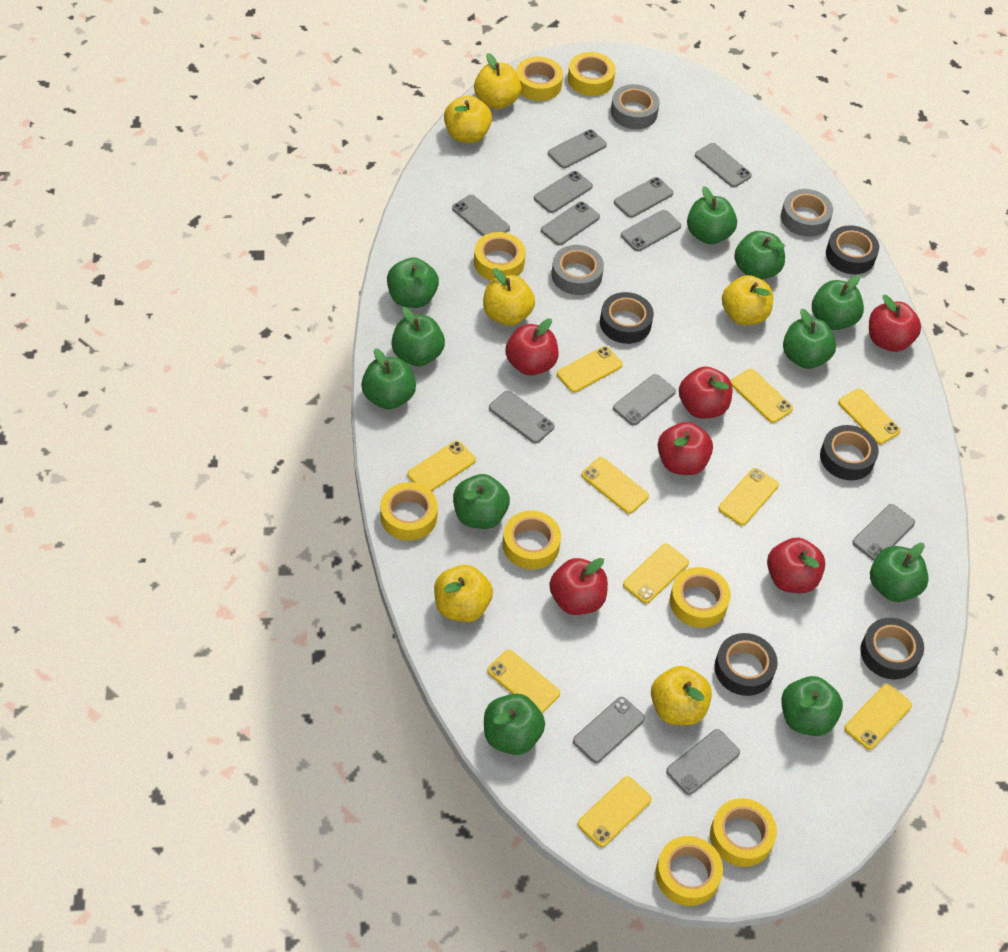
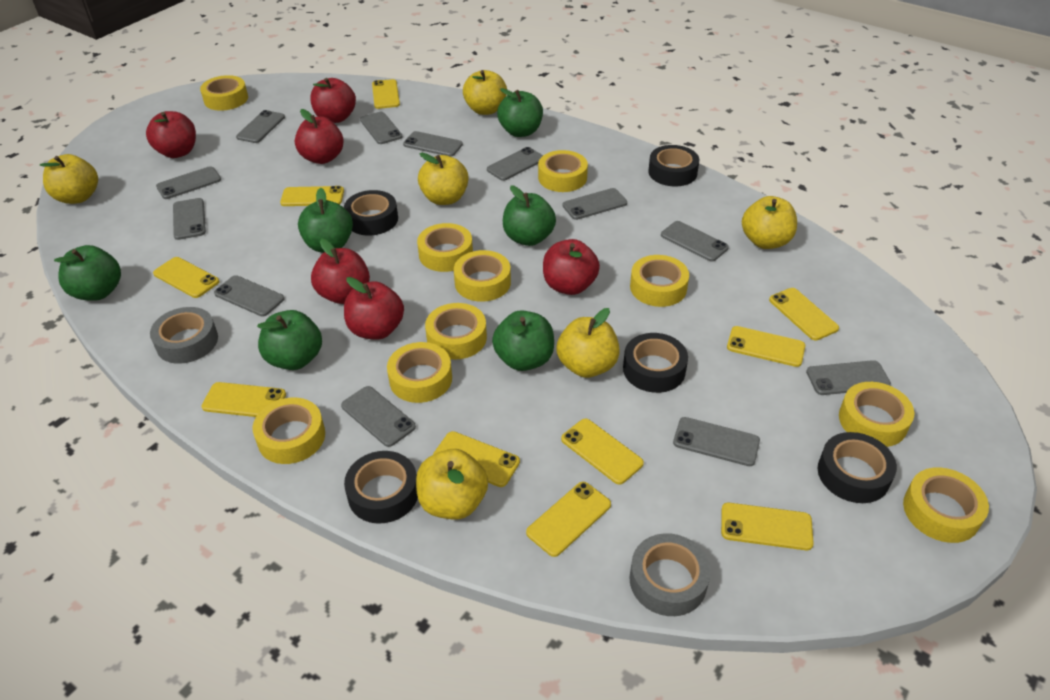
green apple: 11 -> 6
grey tape: 3 -> 2
yellow tape: 8 -> 10

